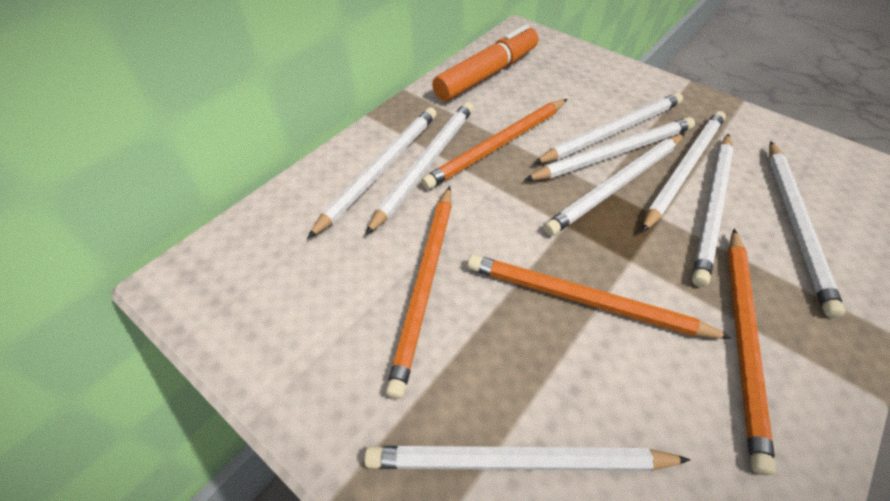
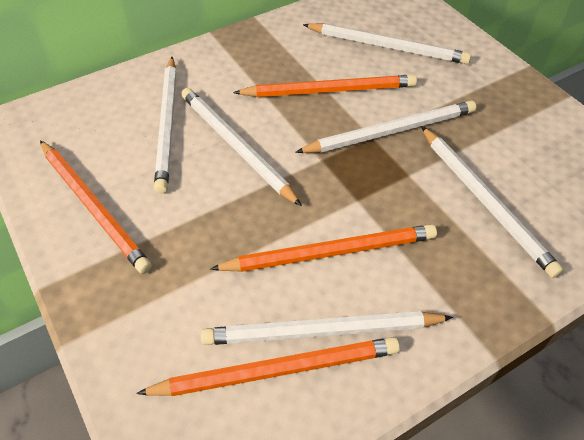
orange marker: 1 -> 0
white pencil: 9 -> 6

